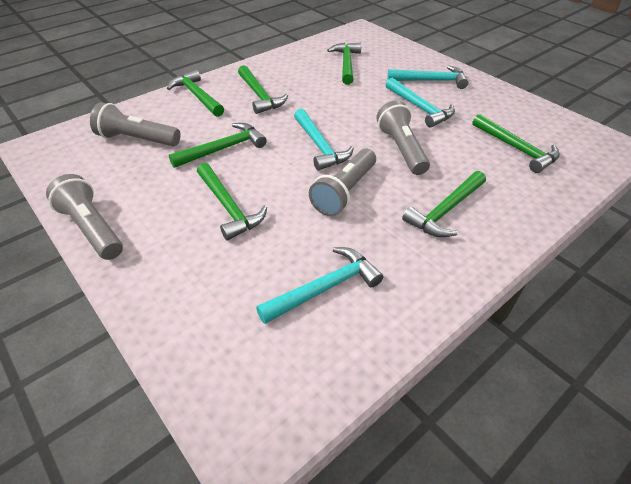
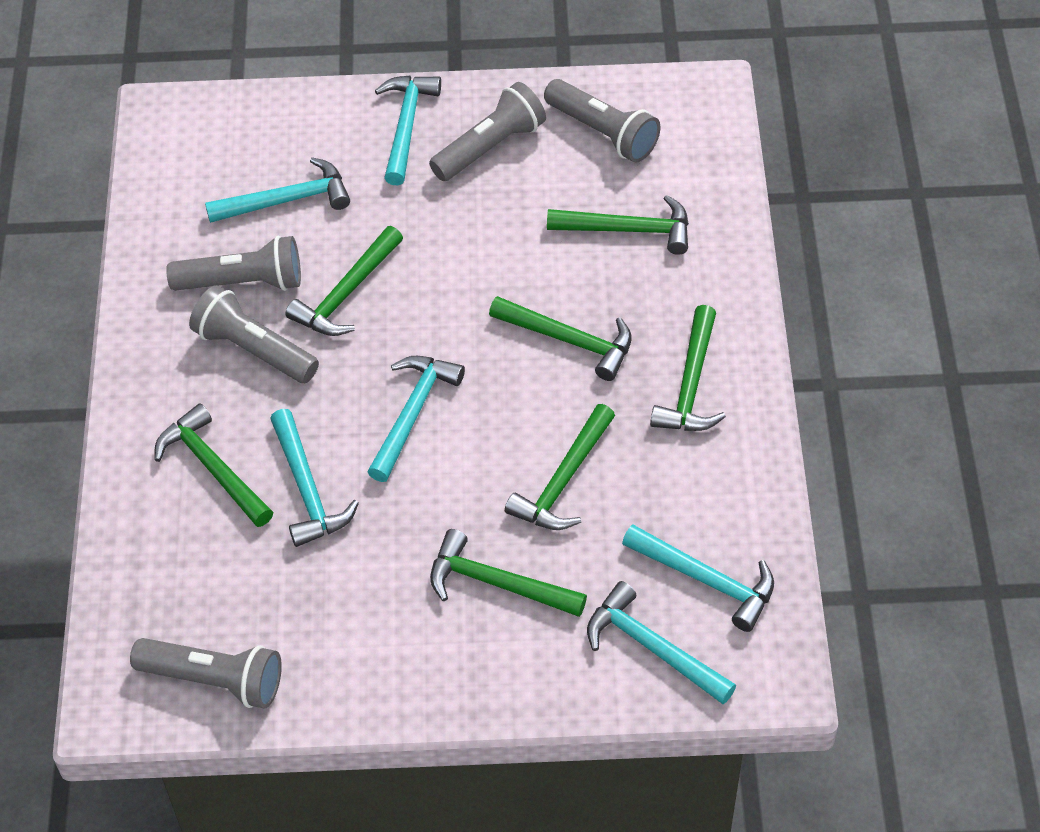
grey flashlight: 4 -> 5
turquoise hammer: 4 -> 6

